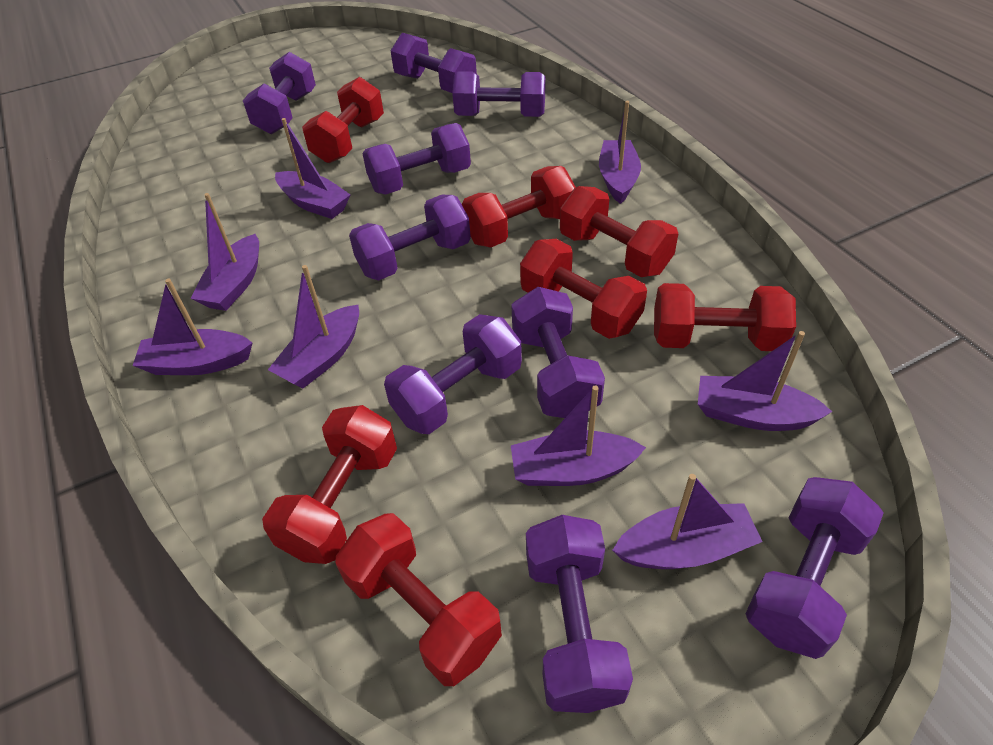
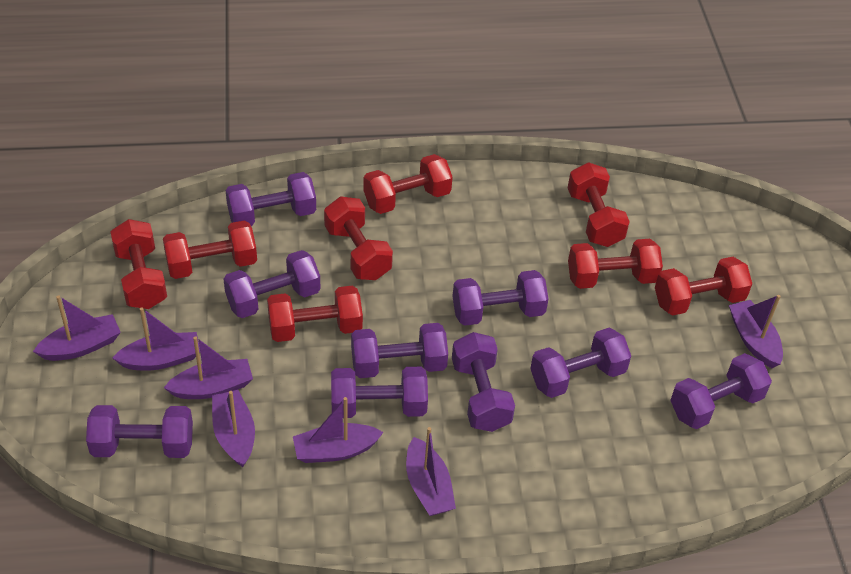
purple boat: 8 -> 7
red dumbbell: 7 -> 8

